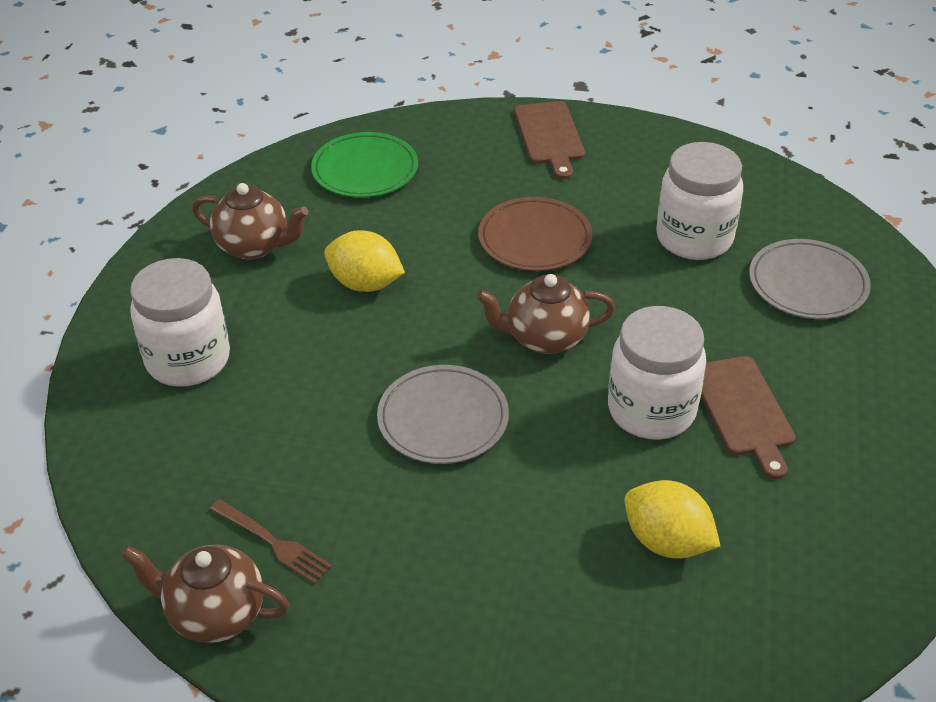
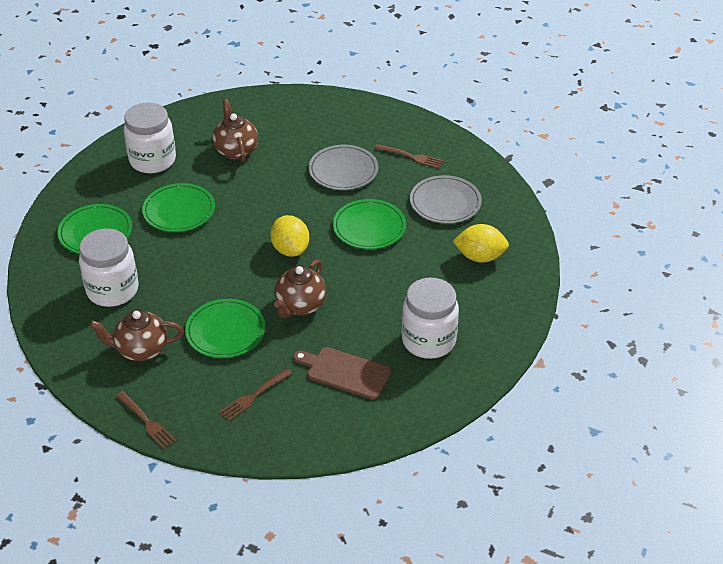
brown cutting board: 2 -> 1
brown fork: 1 -> 3
brown plate: 1 -> 0
green plate: 1 -> 4

